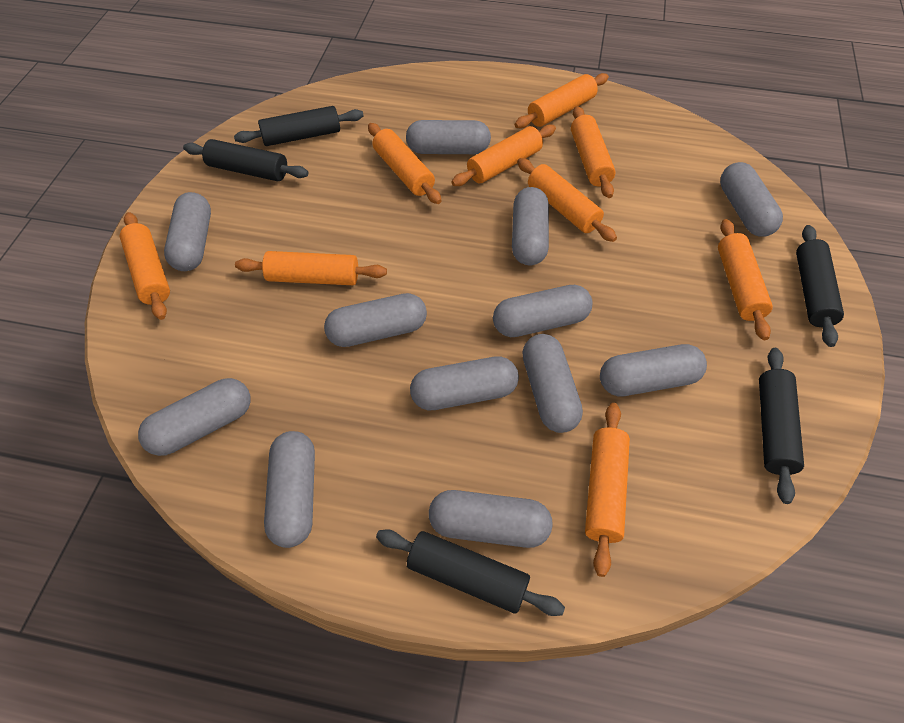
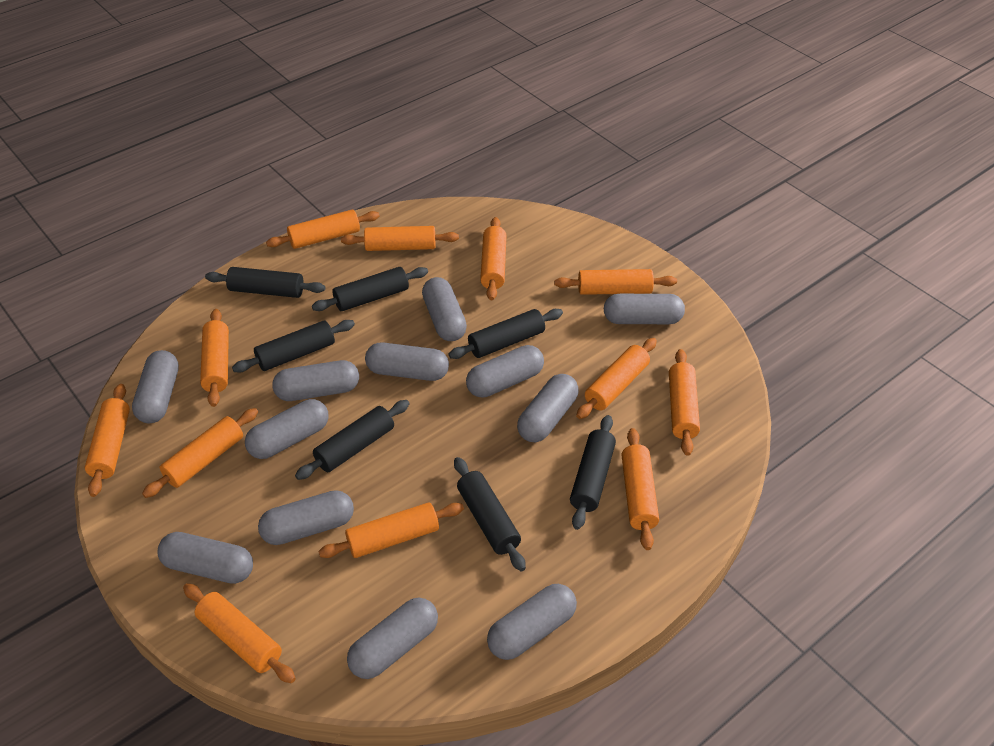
black rolling pin: 5 -> 7
orange rolling pin: 9 -> 12

